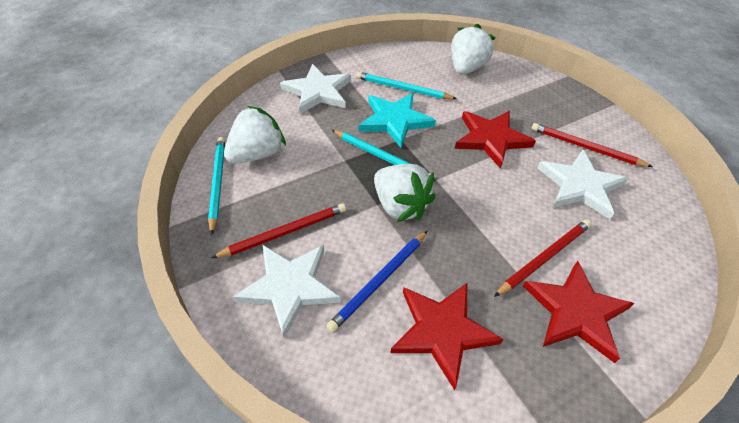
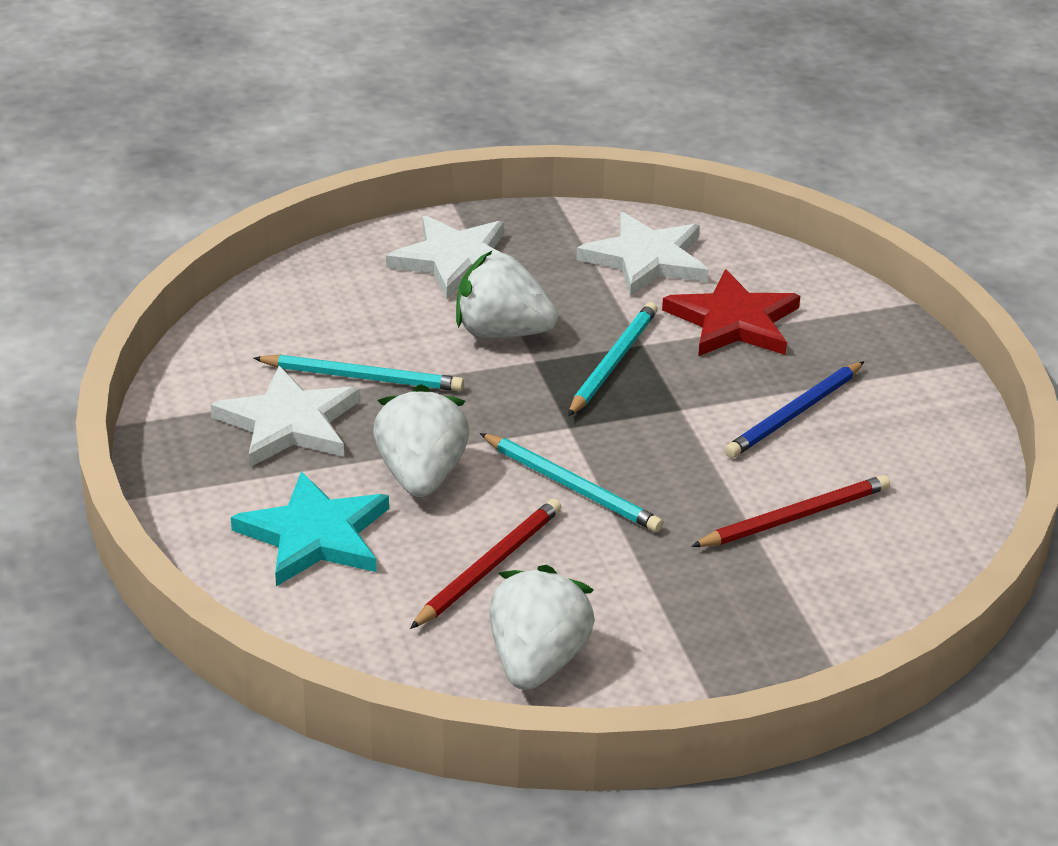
red pencil: 3 -> 2
red star: 3 -> 1

